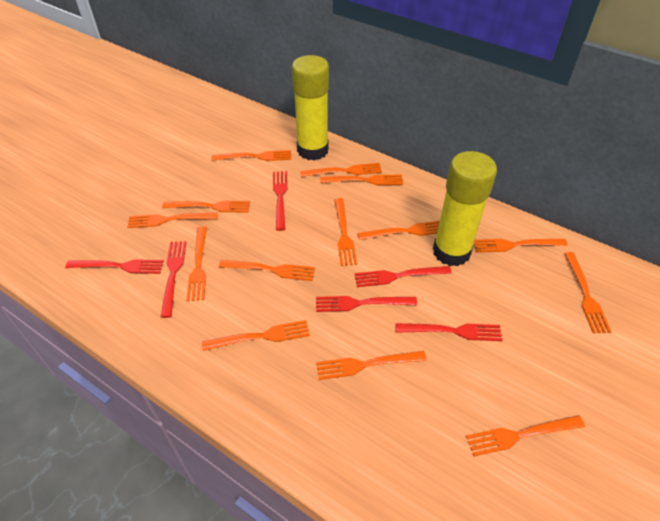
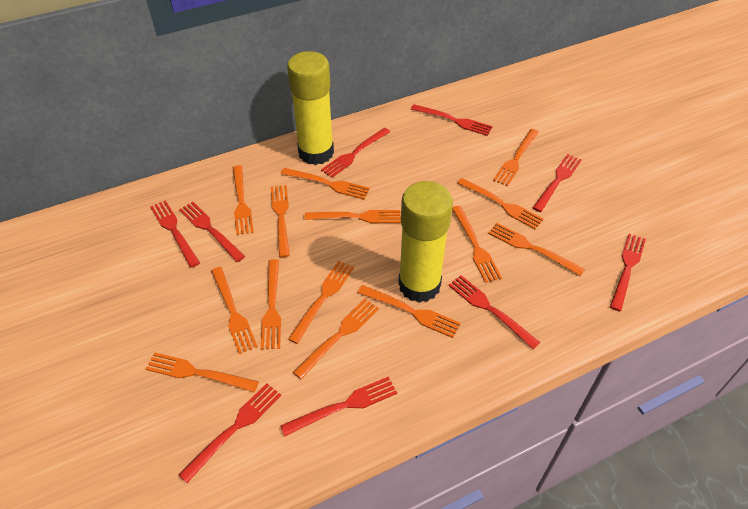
red fork: 6 -> 9

